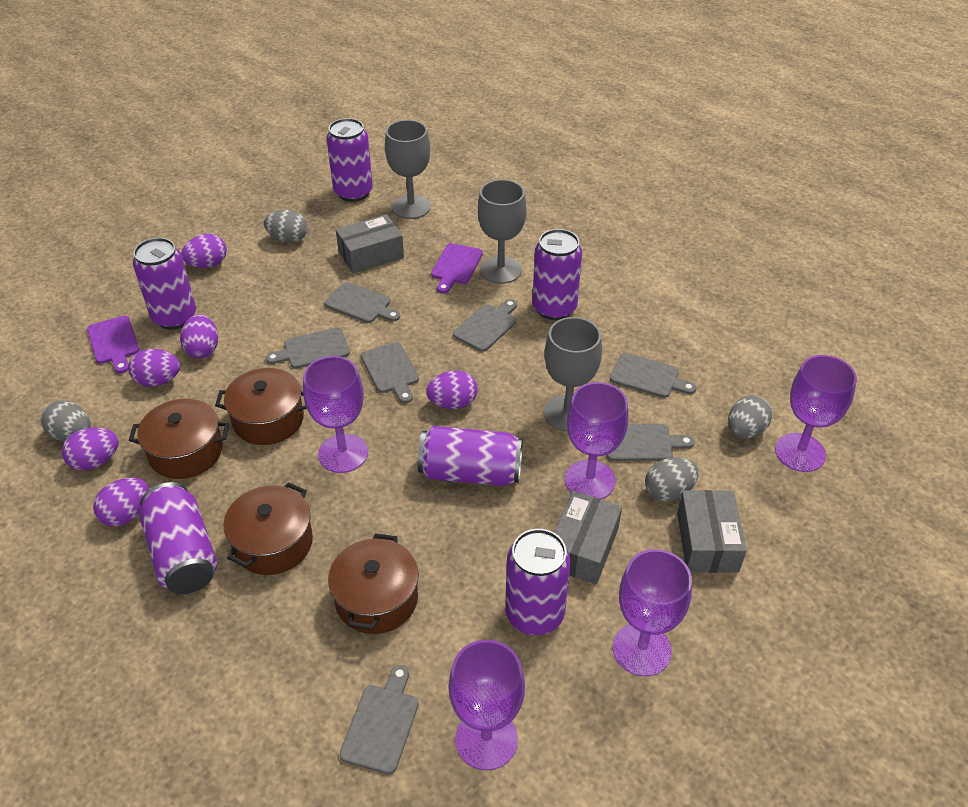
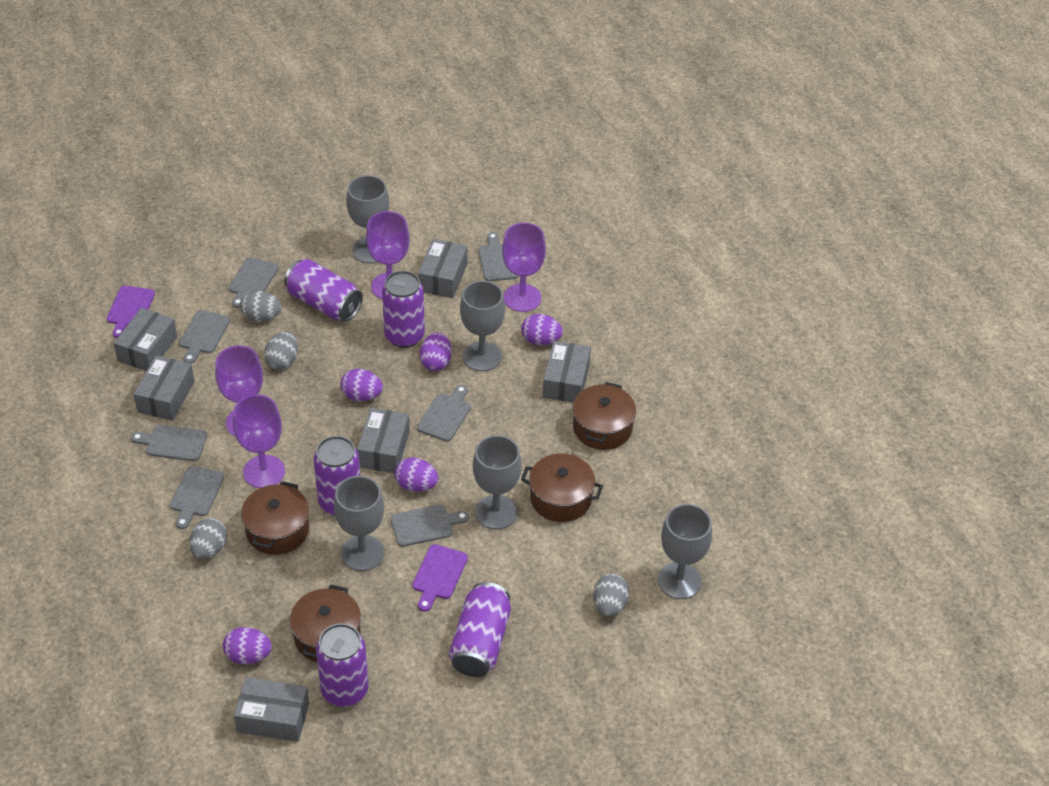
grey box: 3 -> 6
grey goblet: 3 -> 5
purple can: 6 -> 5
purple egg: 6 -> 5
purple goblet: 5 -> 4

